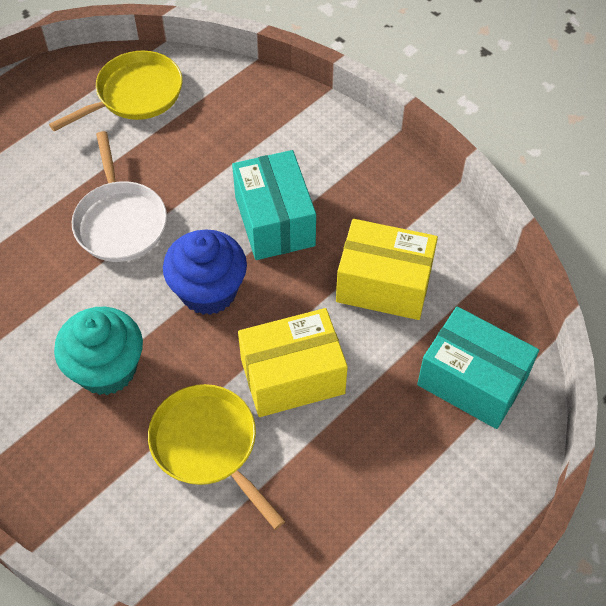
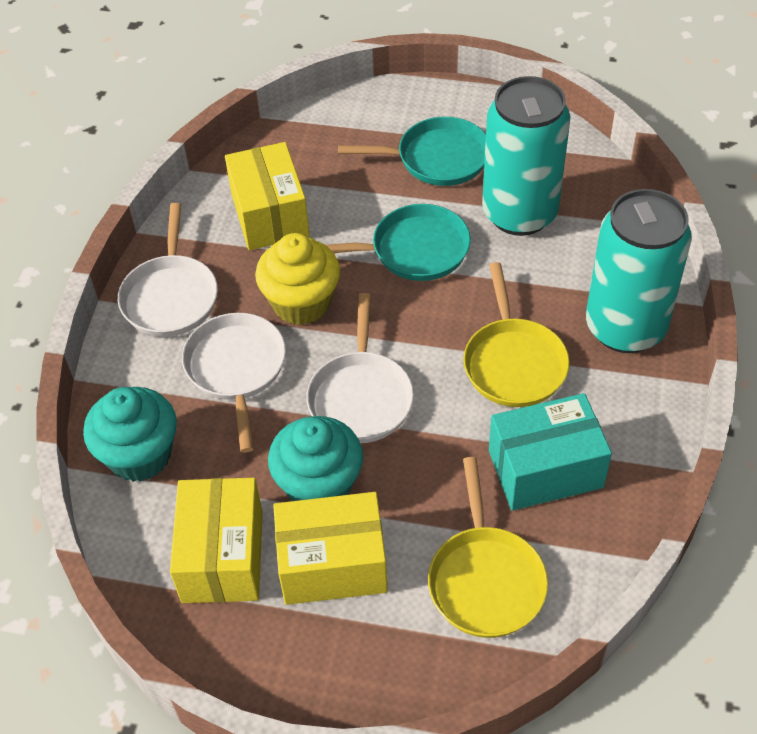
blue cupcake: 1 -> 0
turquoise box: 2 -> 1
turquoise can: 0 -> 2
turquoise cupcake: 1 -> 2
turquoise pan: 0 -> 2
white pan: 1 -> 3
yellow box: 2 -> 3
yellow cupcake: 0 -> 1

